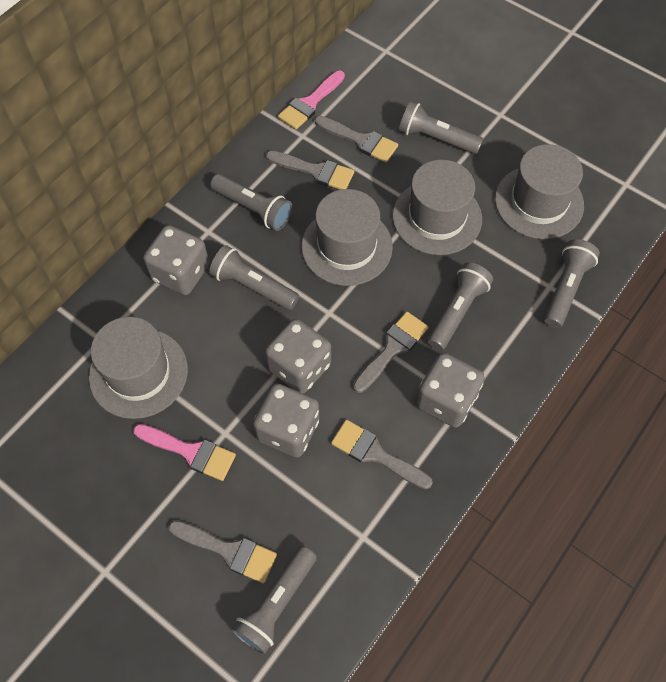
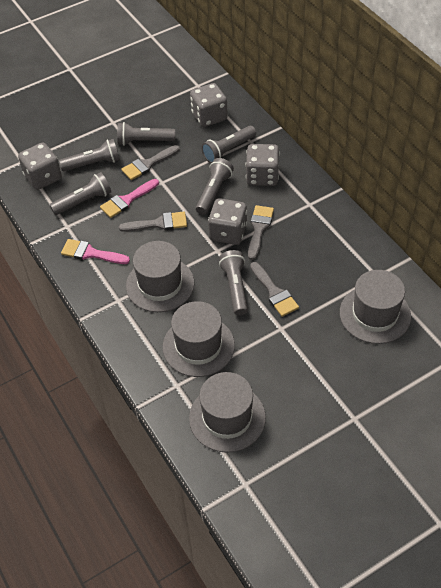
grey brush: 5 -> 4

